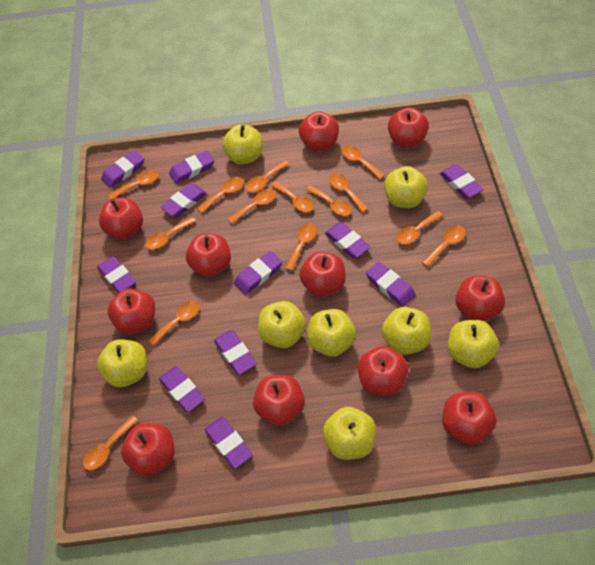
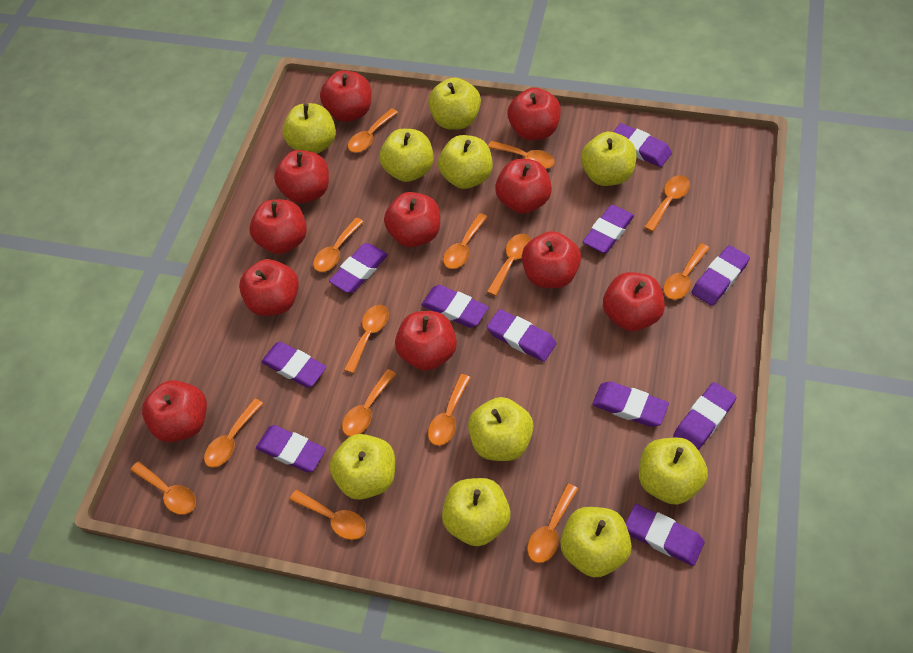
yellow apple: 8 -> 10

